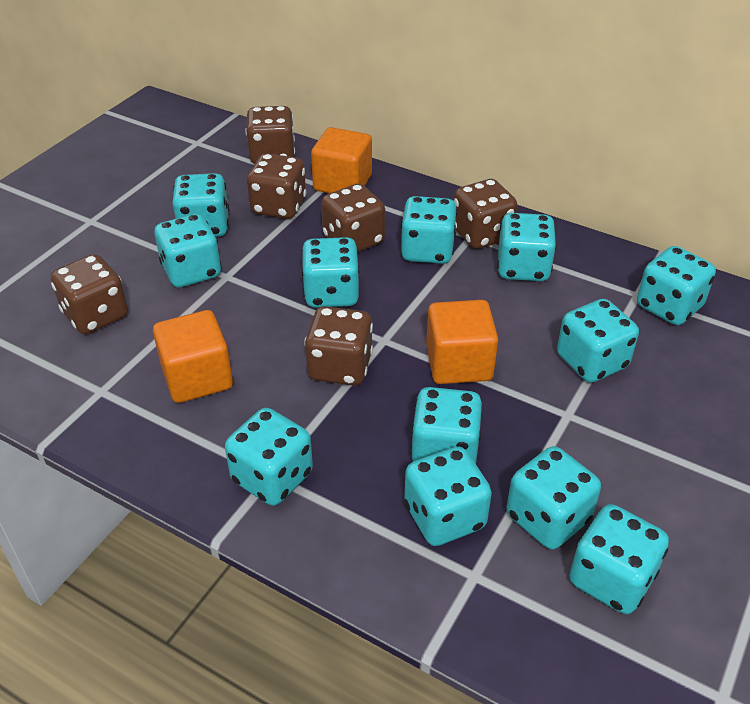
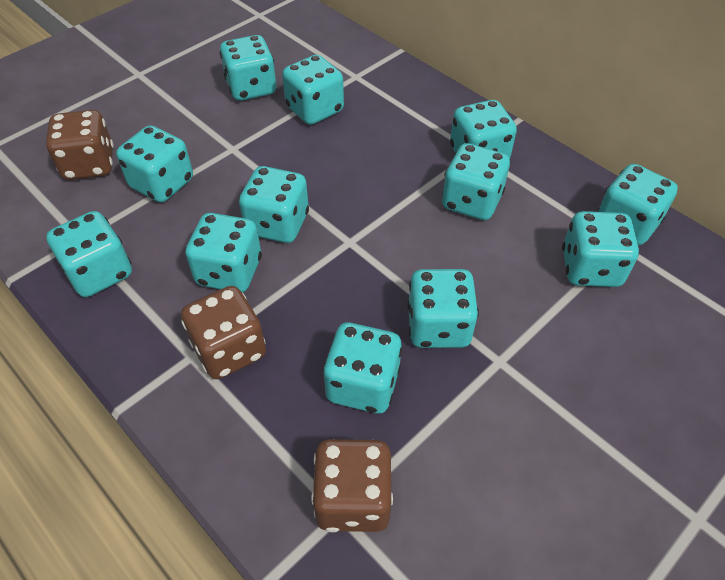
brown dice: 6 -> 3
orange cube: 3 -> 0

